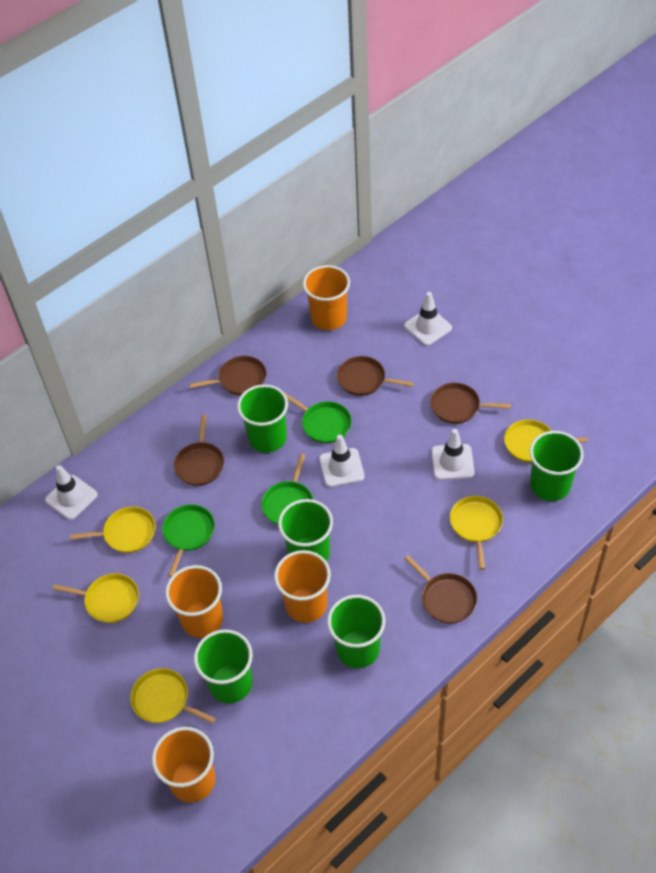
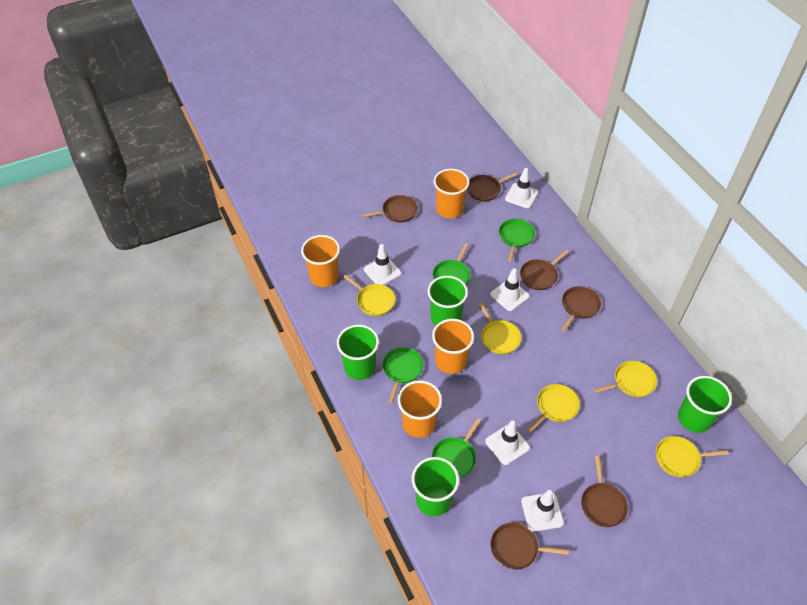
brown pan: 5 -> 6
green cup: 5 -> 4
green pan: 3 -> 4
white traffic cone: 4 -> 5

